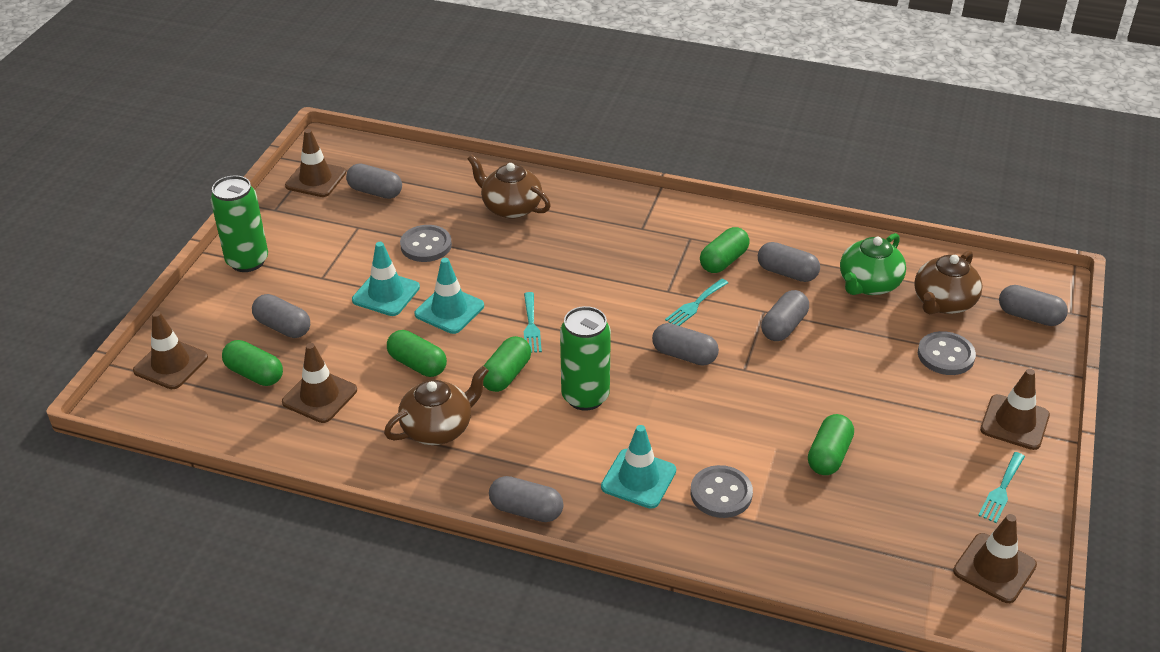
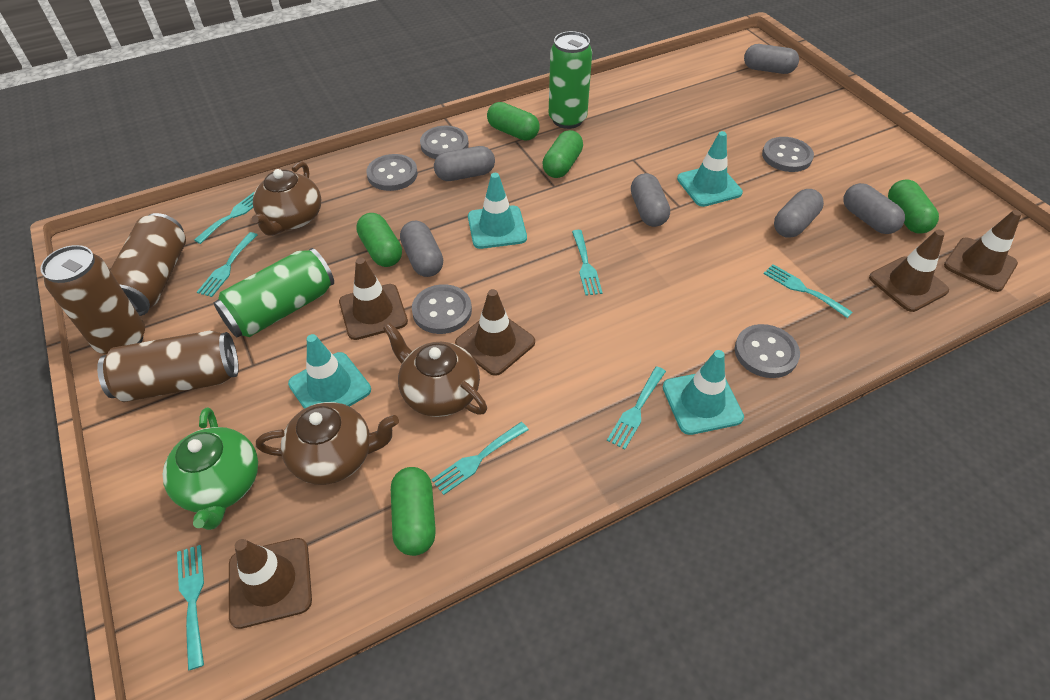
brown can: 0 -> 3
grey button: 3 -> 5
grey capsule: 7 -> 6
turquoise fork: 3 -> 7
turquoise traffic cone: 3 -> 4

